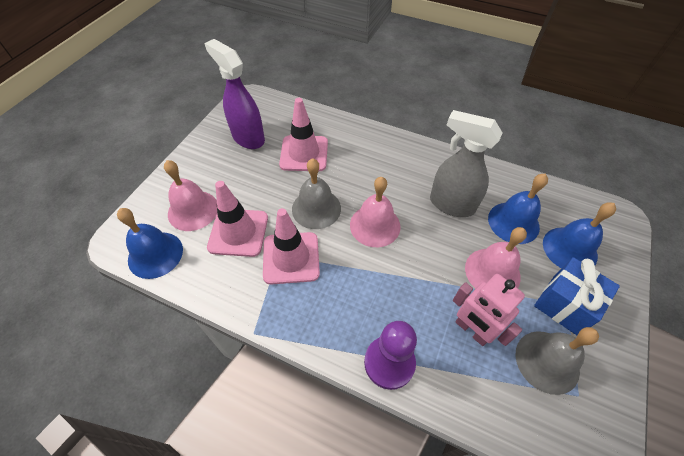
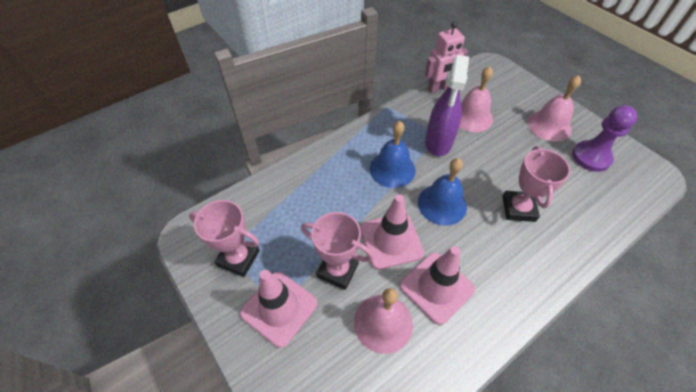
blue bell: 3 -> 2
blue gift: 1 -> 0
grey bell: 2 -> 0
grey spray bottle: 1 -> 0
pink trophy: 0 -> 3

